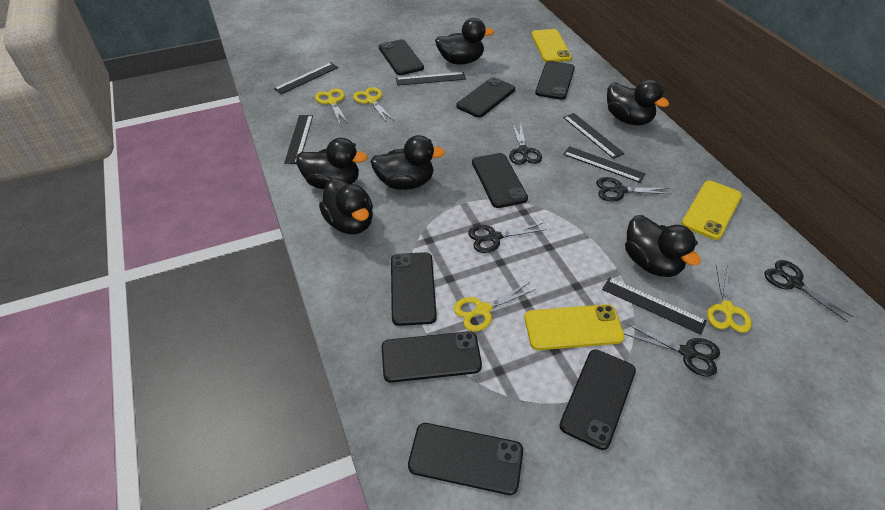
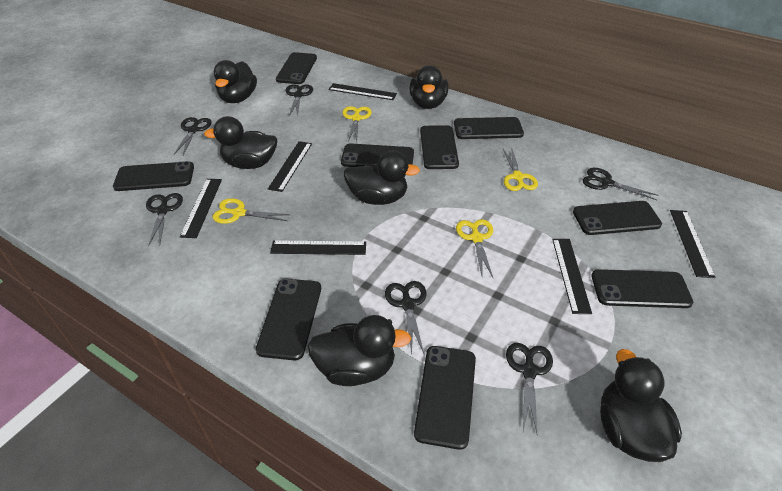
black phone: 8 -> 9
black scissors: 5 -> 6
yellow phone: 3 -> 0

